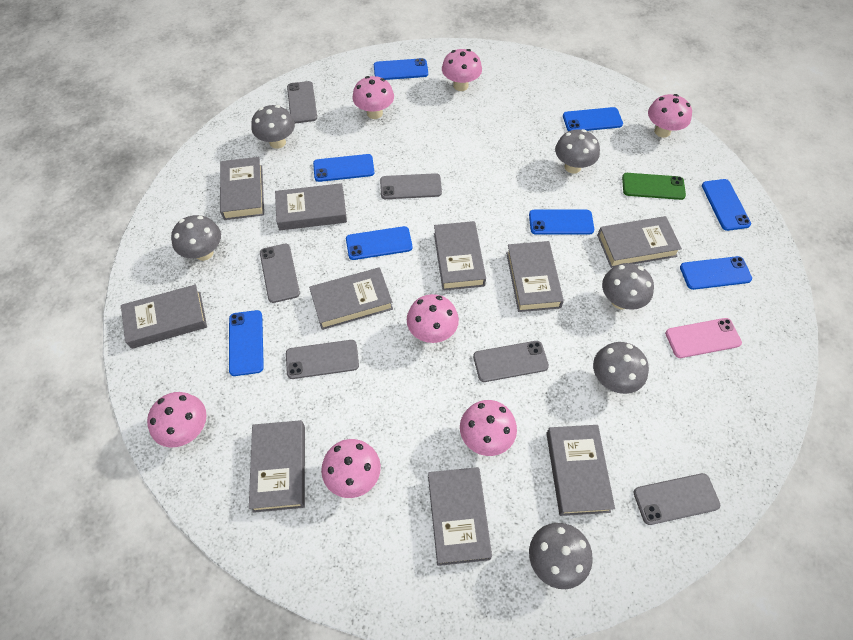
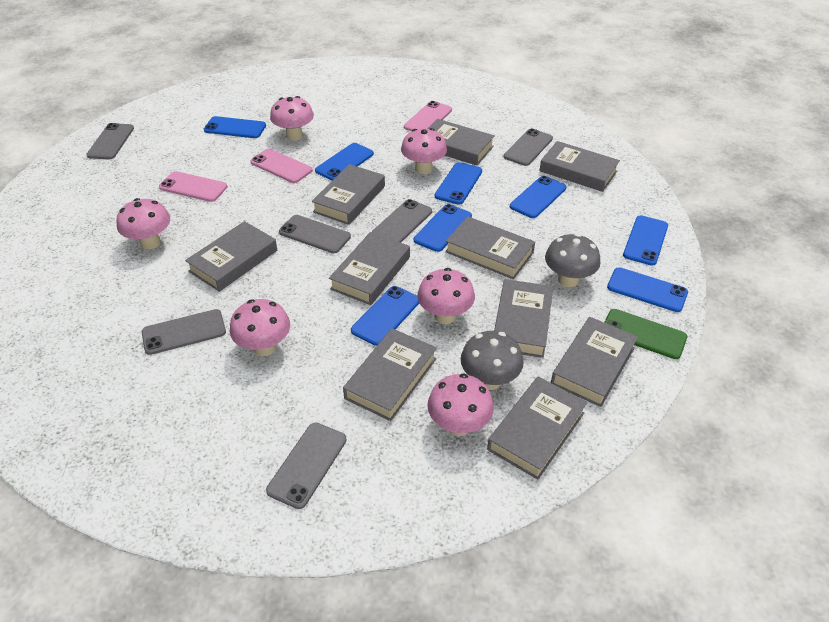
grey mushroom: 6 -> 2
pink mushroom: 7 -> 6
pink phone: 1 -> 3

